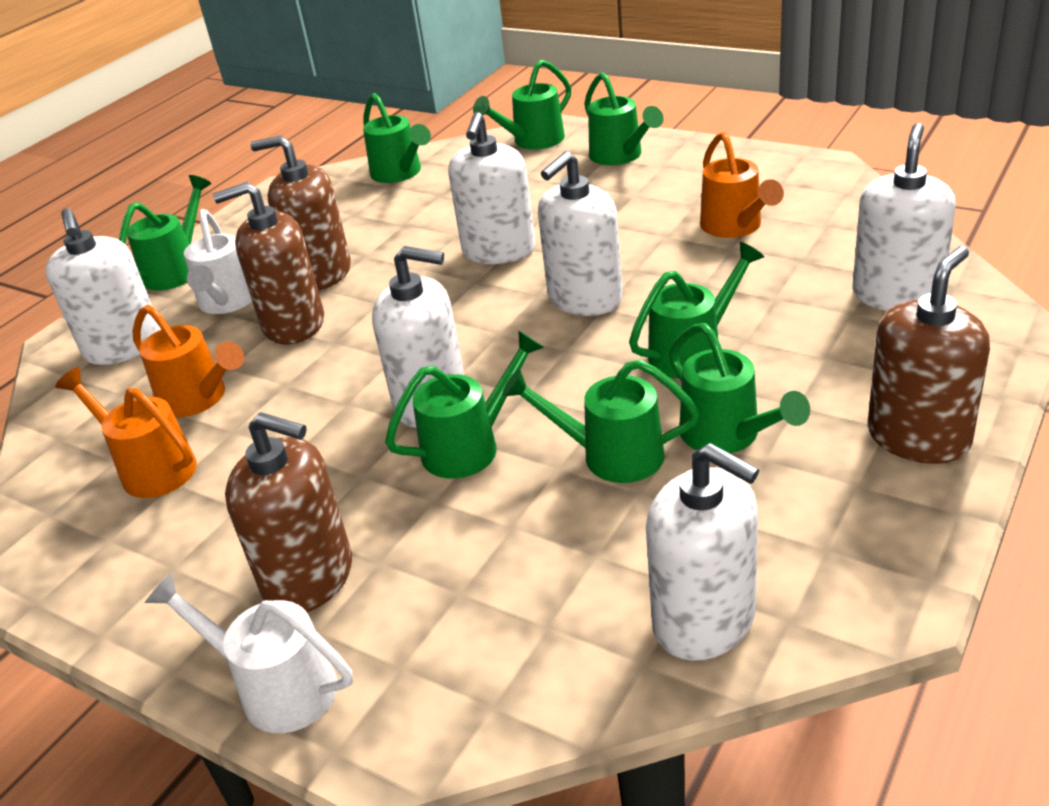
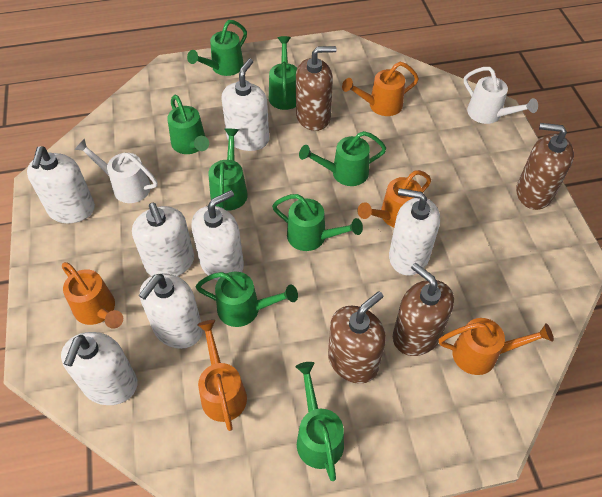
orange watering can: 3 -> 5
white soap dispenser: 6 -> 7

